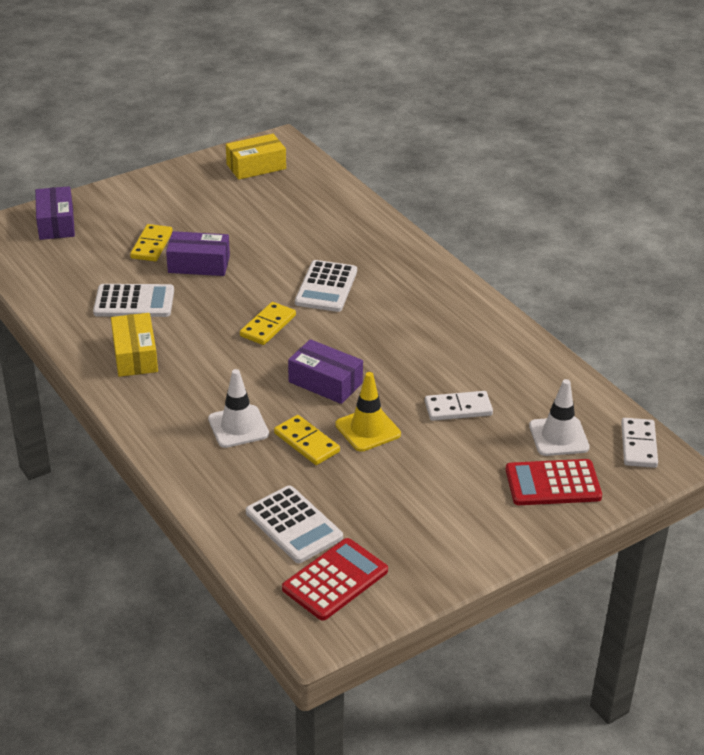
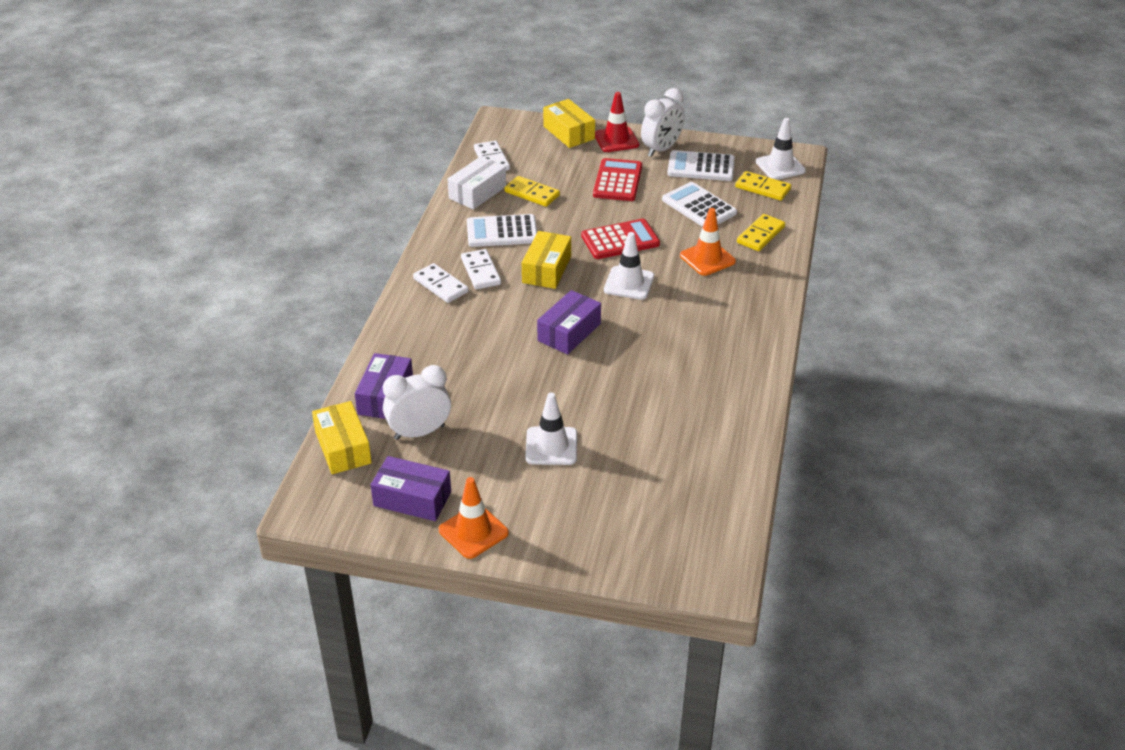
orange traffic cone: 0 -> 2
red traffic cone: 0 -> 1
white box: 0 -> 1
white clock: 0 -> 2
white domino: 2 -> 3
white traffic cone: 2 -> 3
yellow box: 2 -> 3
yellow traffic cone: 1 -> 0

